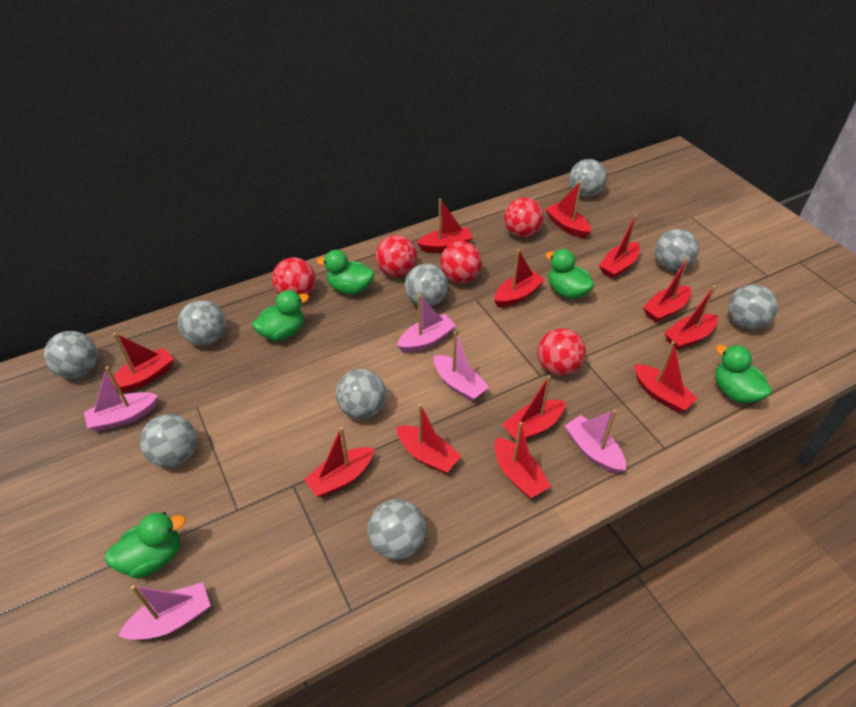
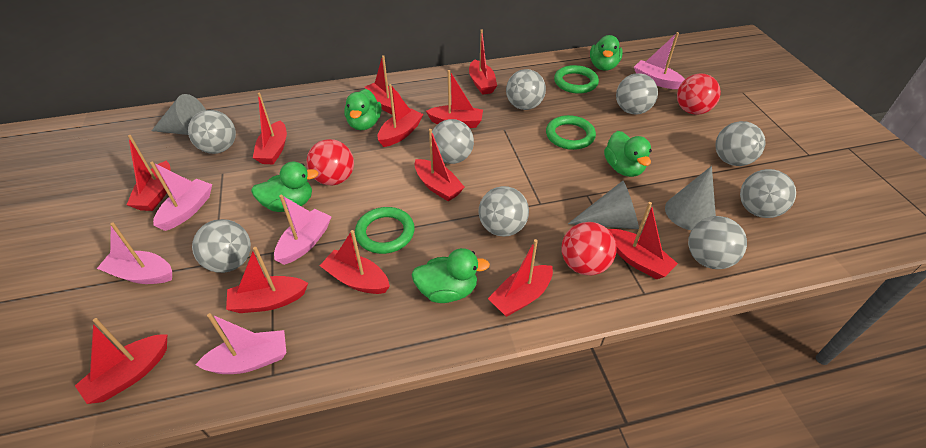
green ring: 0 -> 3
grey cone: 0 -> 3
red ball: 5 -> 3

